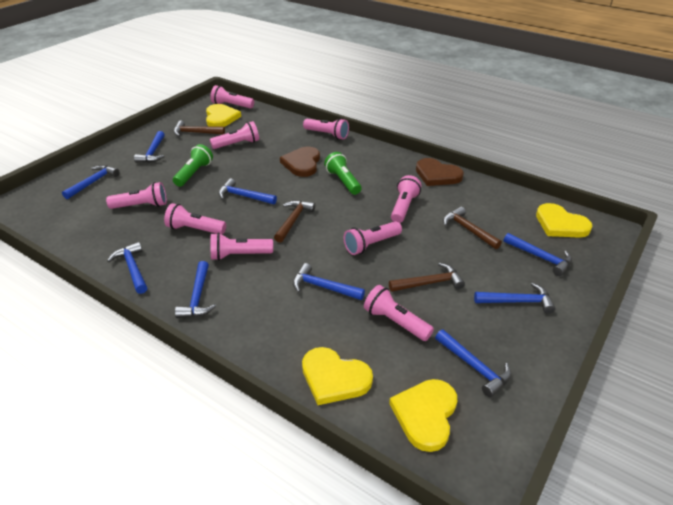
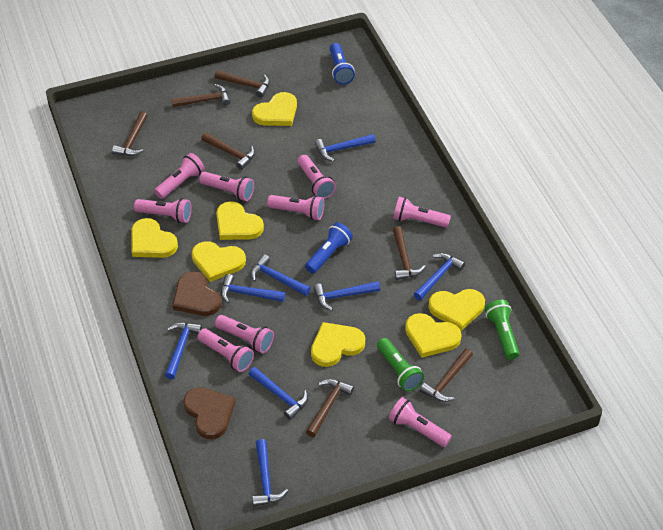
blue flashlight: 0 -> 2
blue hammer: 9 -> 8
brown hammer: 4 -> 7
yellow heart: 4 -> 7

